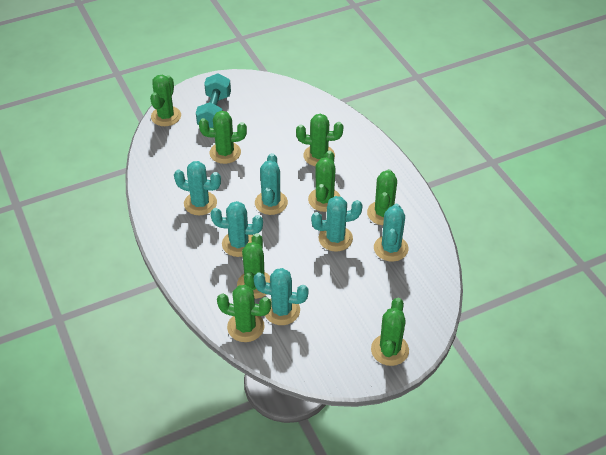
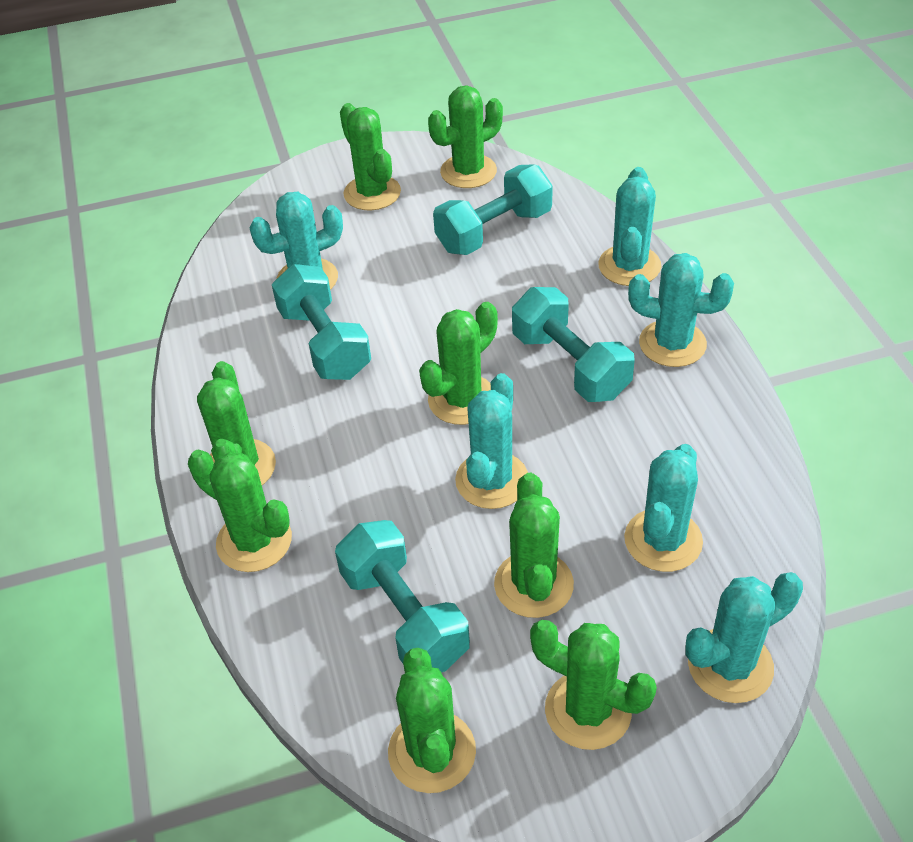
turquoise dumbbell: 1 -> 4

